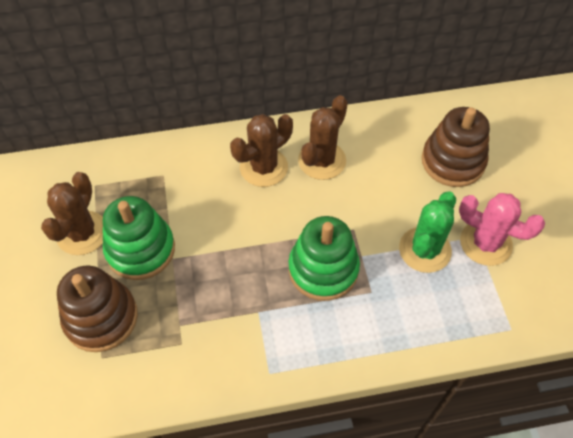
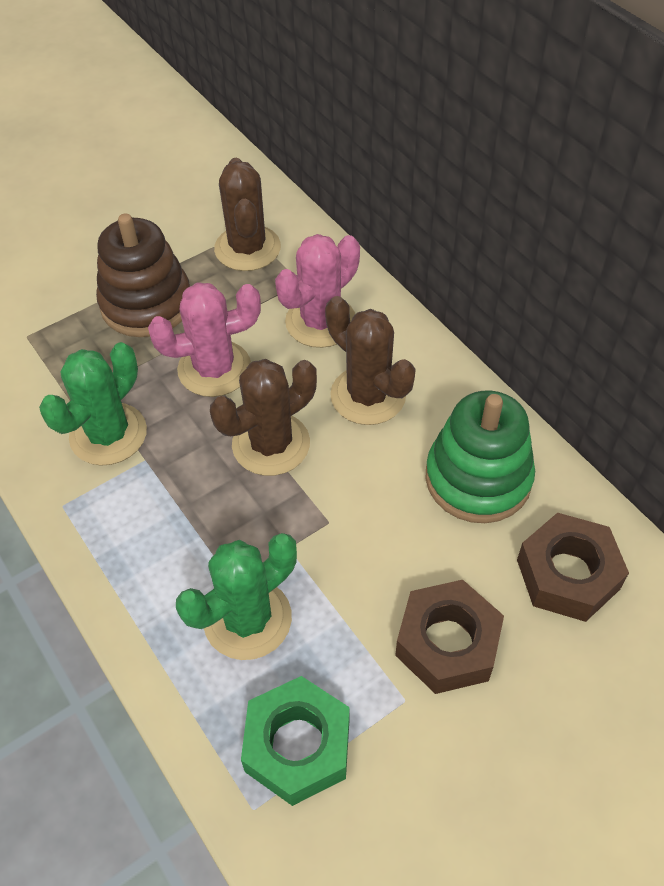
brown nut: 0 -> 2
brown stacking toy: 2 -> 1
green cactus: 1 -> 2
green nut: 0 -> 1
green stacking toy: 2 -> 1
pink cactus: 1 -> 2

